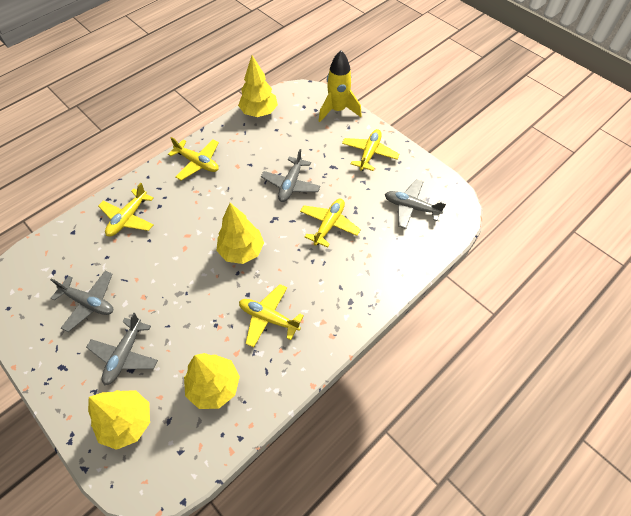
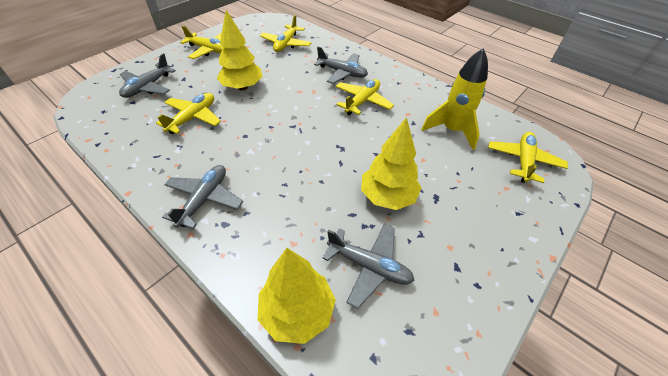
yellow tree: 4 -> 3

